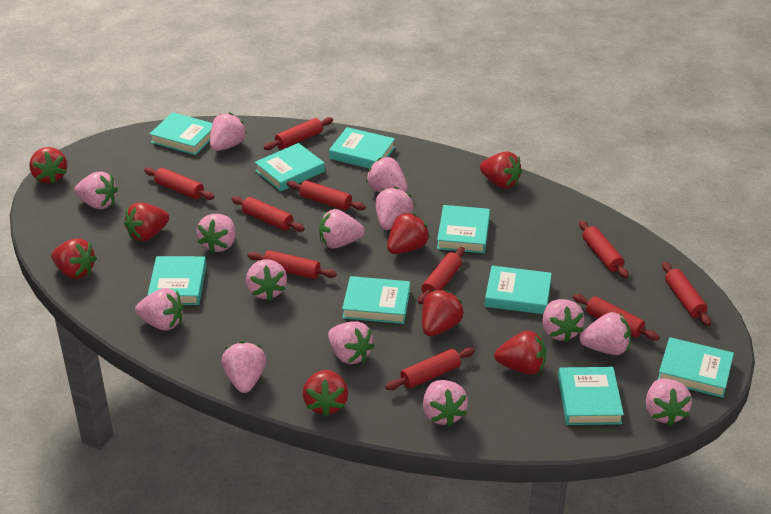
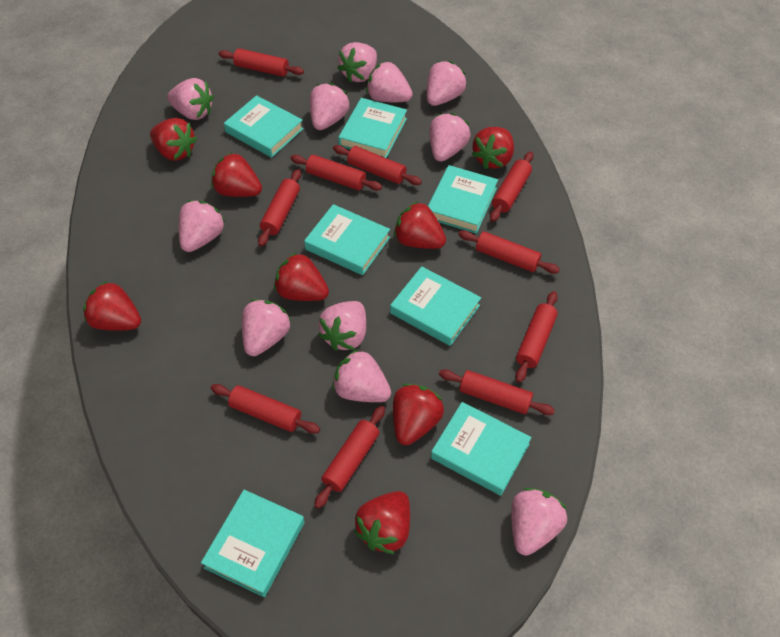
pink strawberry: 14 -> 11
turquoise book: 9 -> 7

